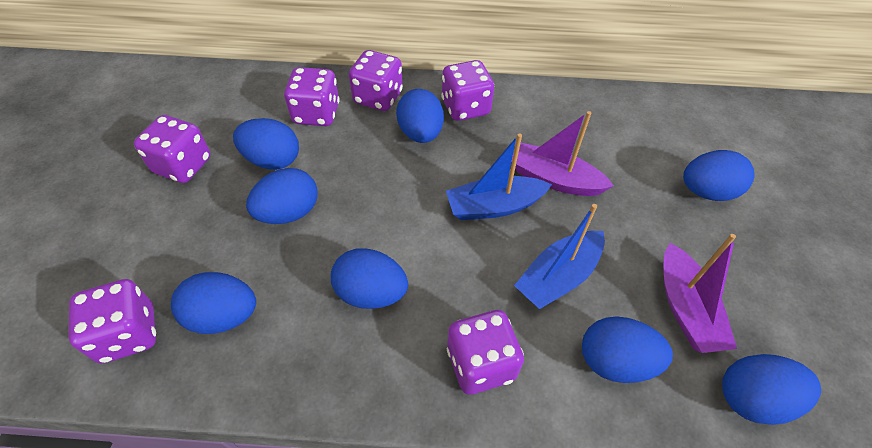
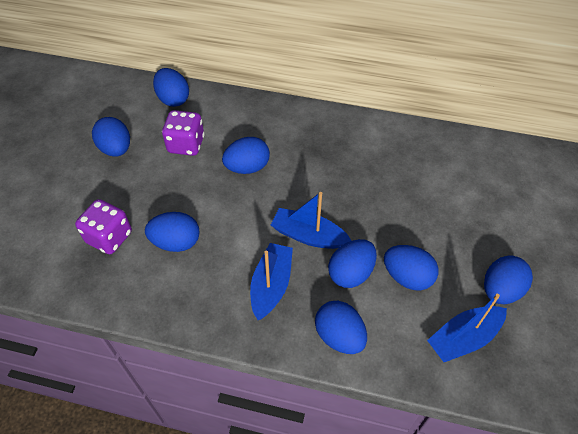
blue boat: 2 -> 3
purple boat: 2 -> 0
purple dice: 6 -> 2

